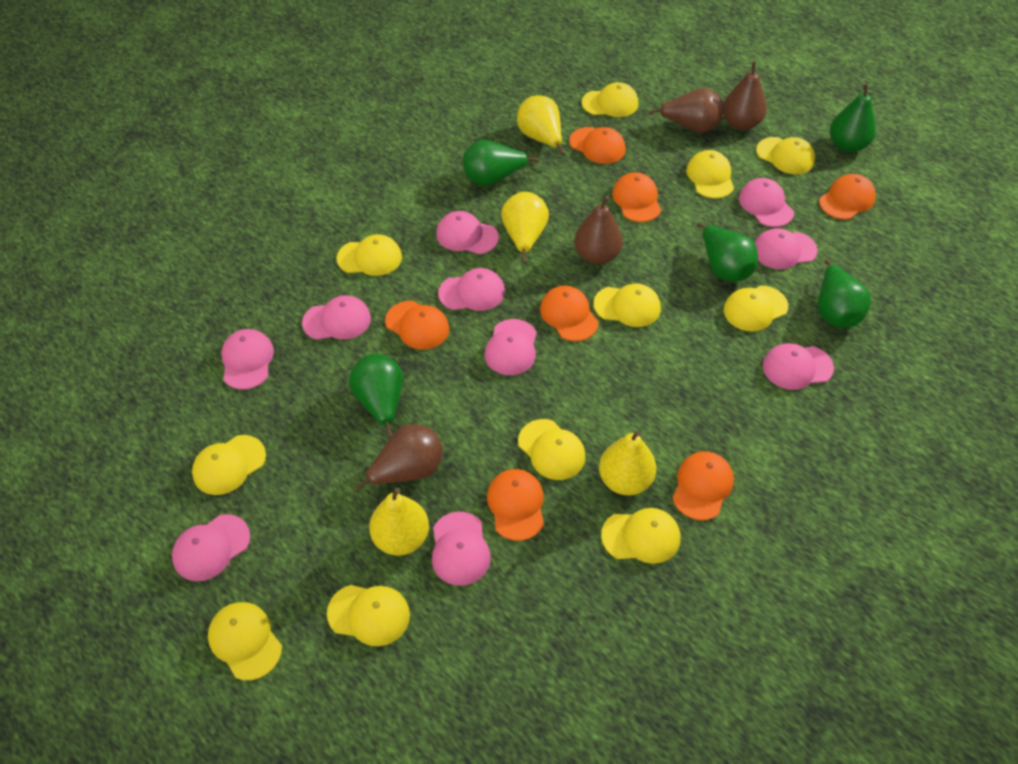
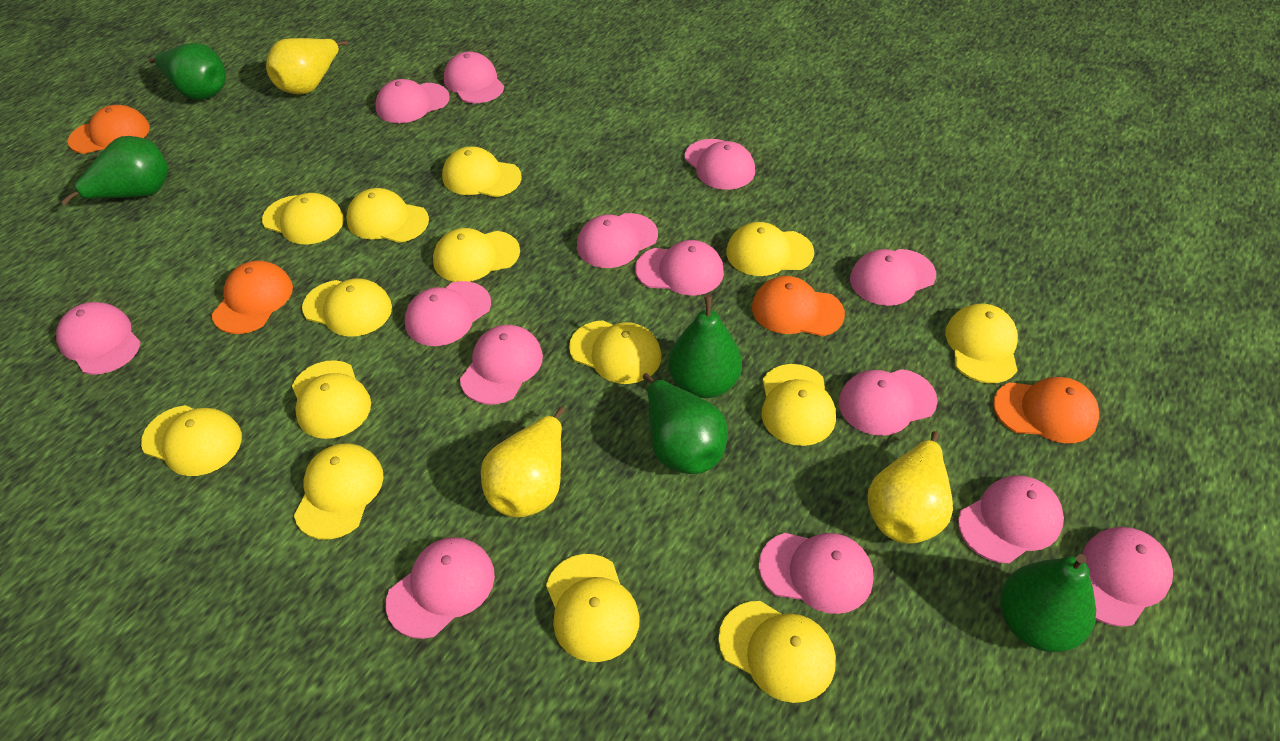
brown pear: 4 -> 0
orange cap: 7 -> 4
pink cap: 10 -> 14
yellow cap: 11 -> 14
yellow pear: 4 -> 3

